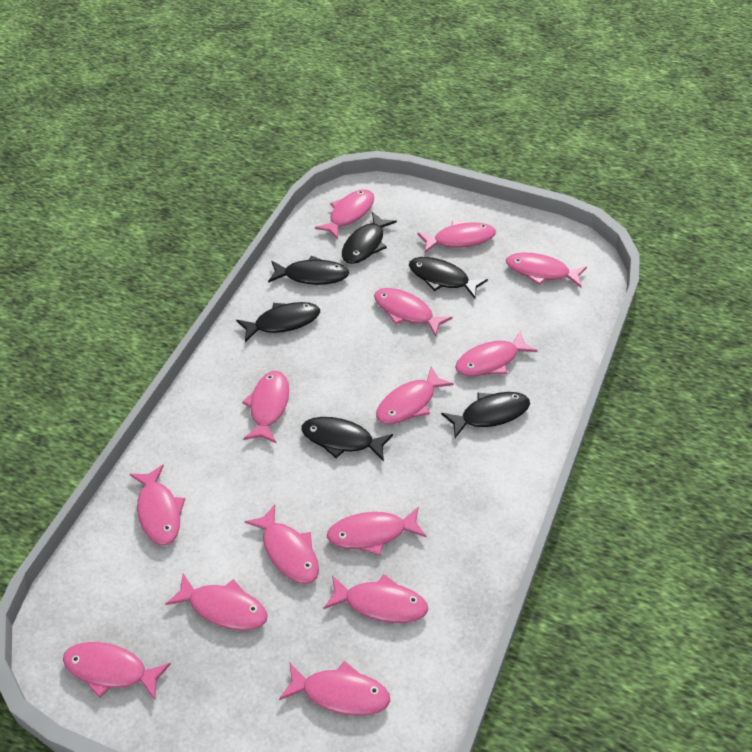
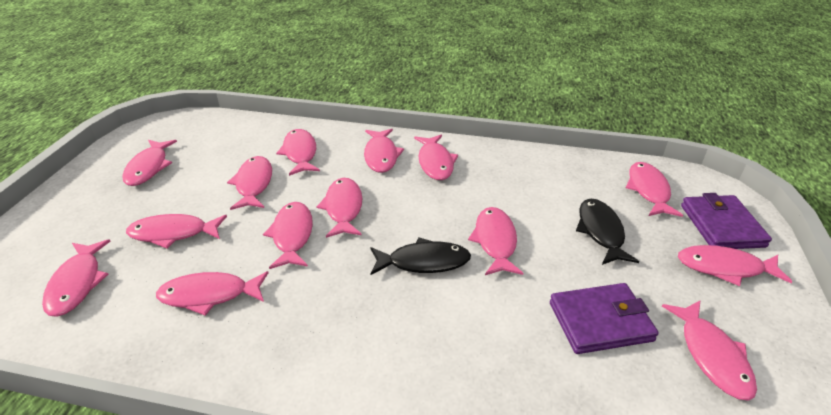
black fish: 6 -> 2
purple wallet: 0 -> 2

